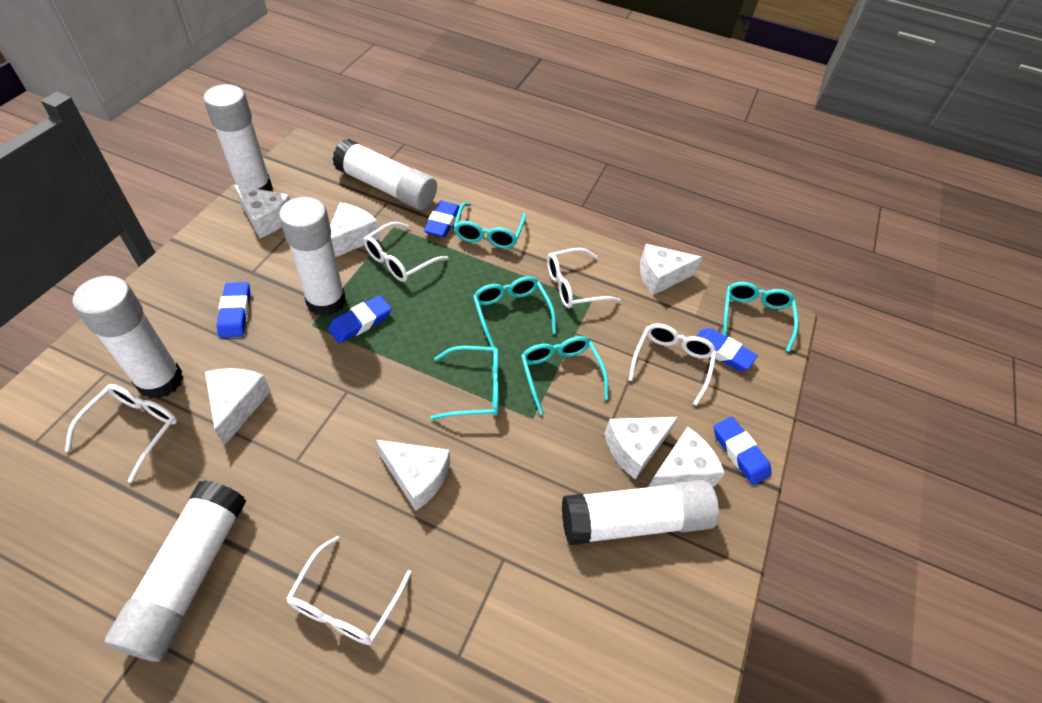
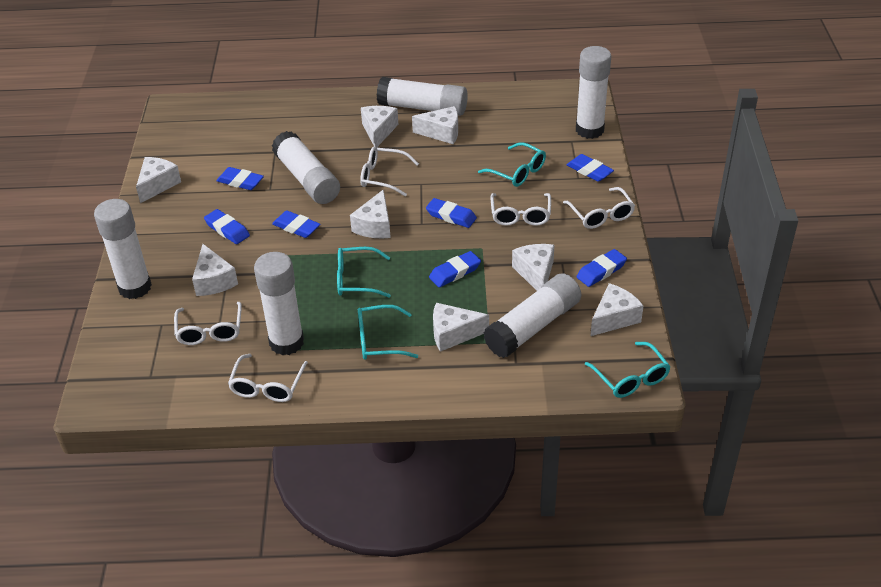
blue eraser: 5 -> 7
turquoise glasses: 5 -> 4
white cheese: 7 -> 8

